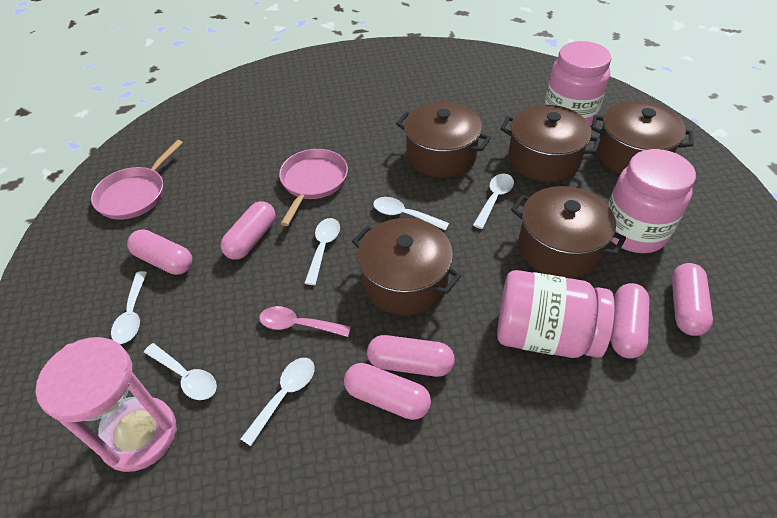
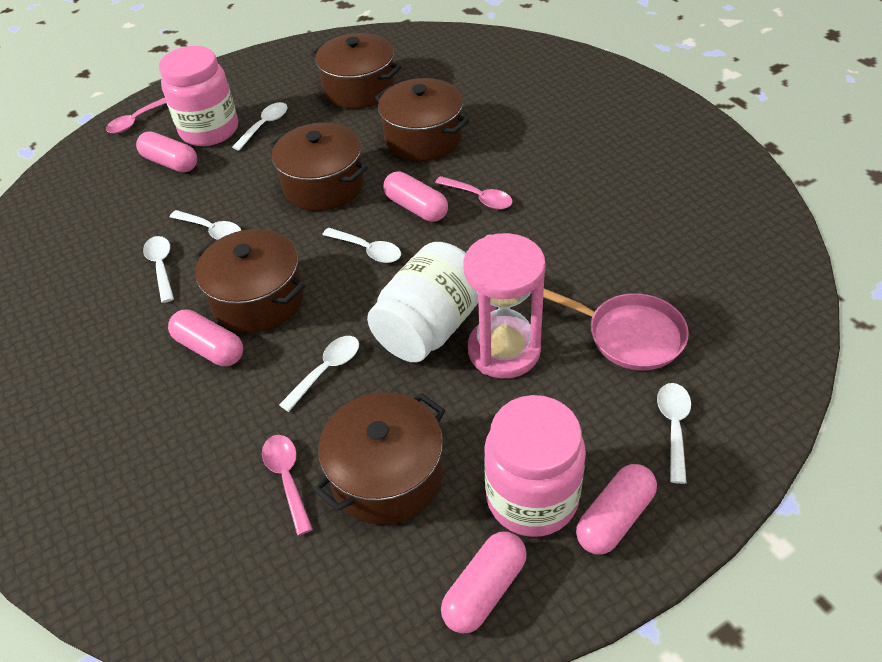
pink capsule: 6 -> 5
pink jar: 3 -> 2
pink pan: 2 -> 1
pink spoon: 1 -> 3
white jar: 0 -> 1

